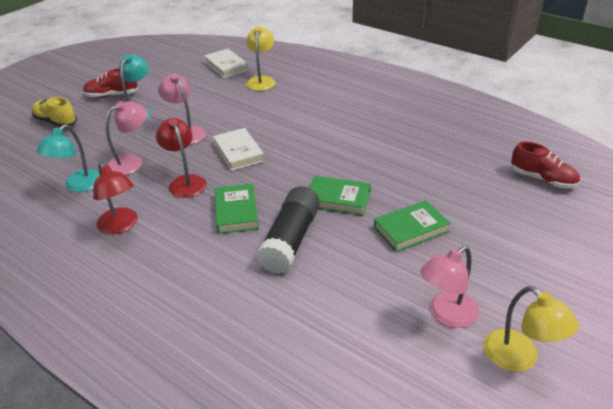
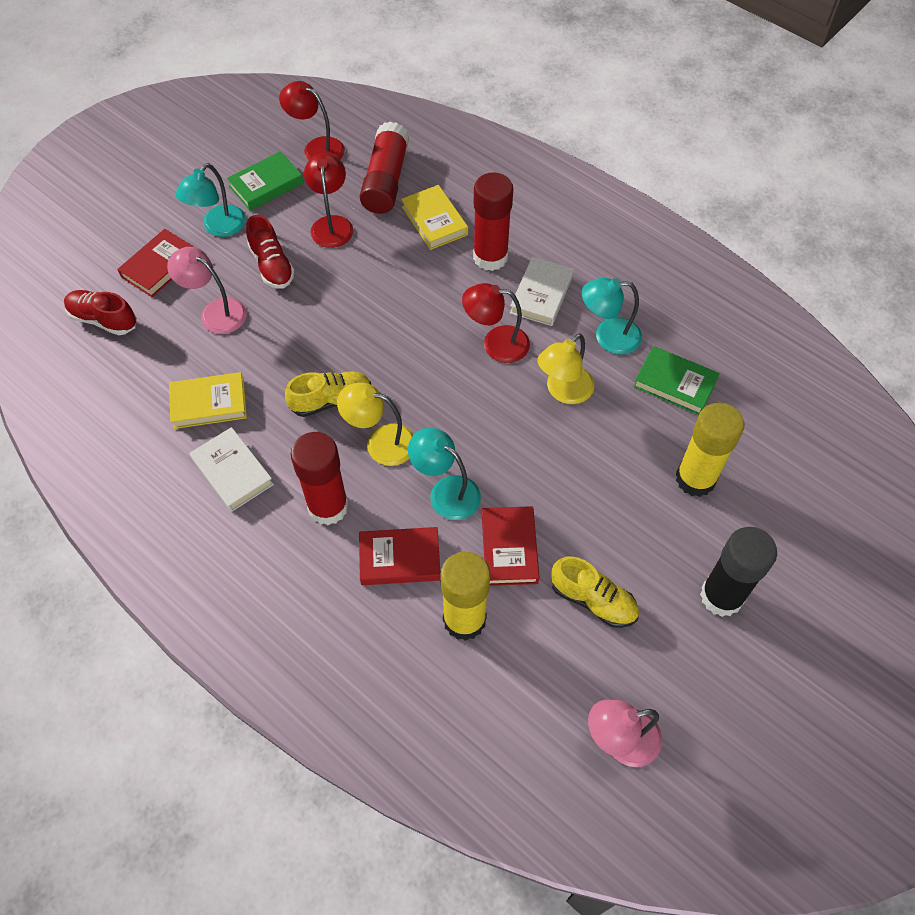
green book: 3 -> 2
pink lamp: 3 -> 2
red book: 0 -> 3
red glue stick: 0 -> 3
red lamp: 2 -> 3
turquoise lamp: 2 -> 3
yellow book: 0 -> 2
yellow glue stick: 0 -> 2
yellow shoe: 1 -> 2

